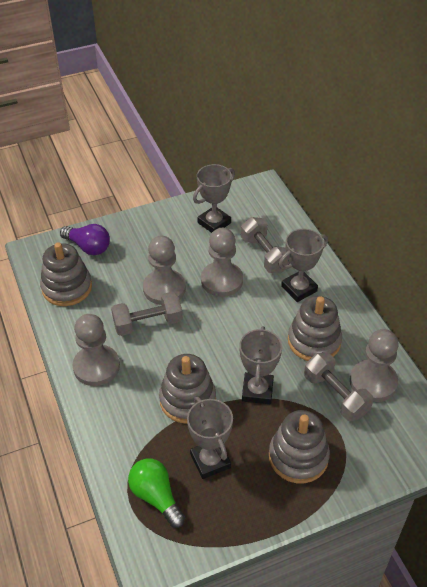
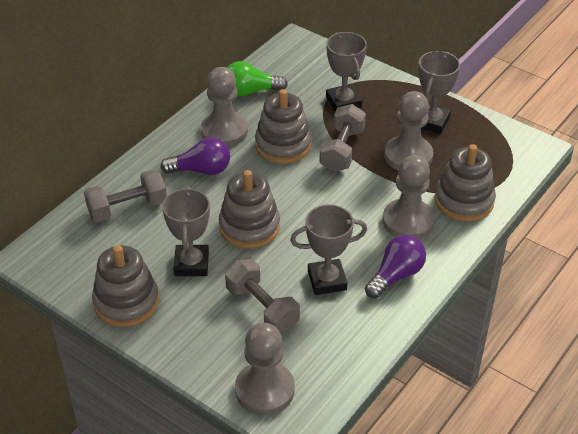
purple light bulb: 1 -> 2

